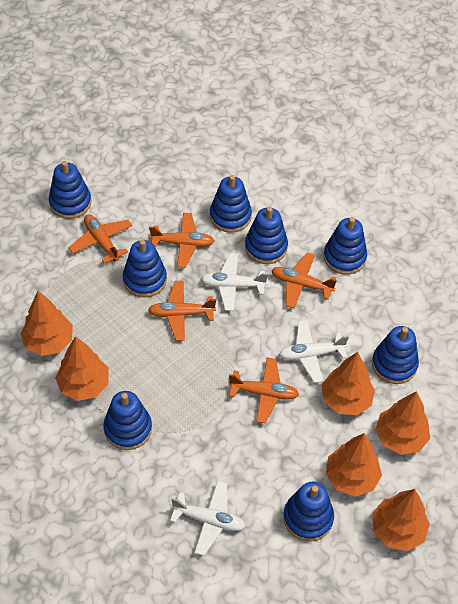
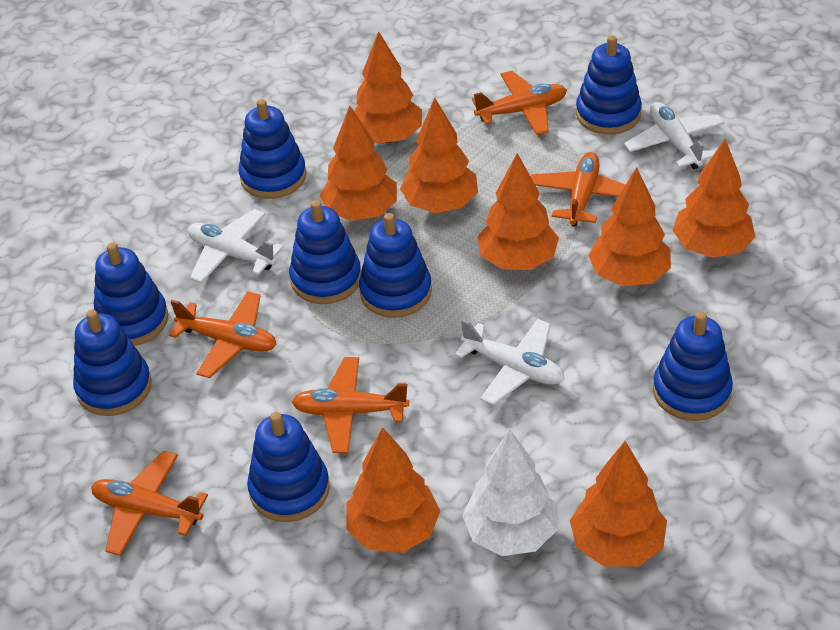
orange tree: 6 -> 8
white tree: 0 -> 1

